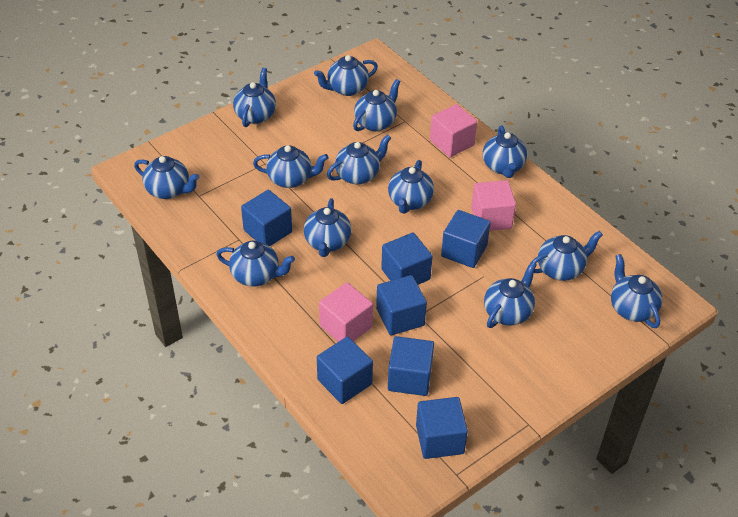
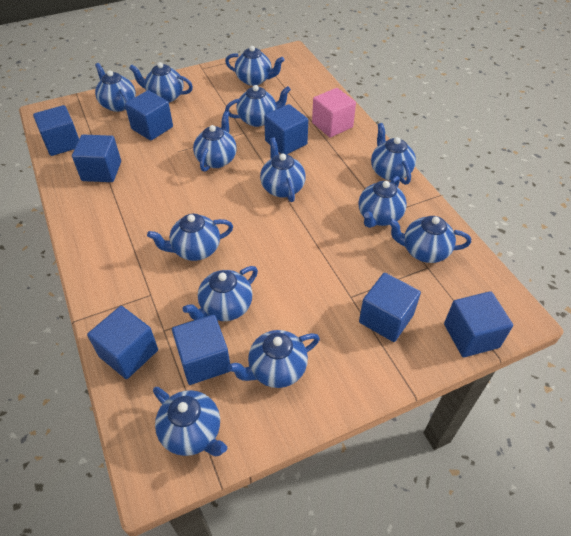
blue cube: 7 -> 8
pink cube: 3 -> 1

